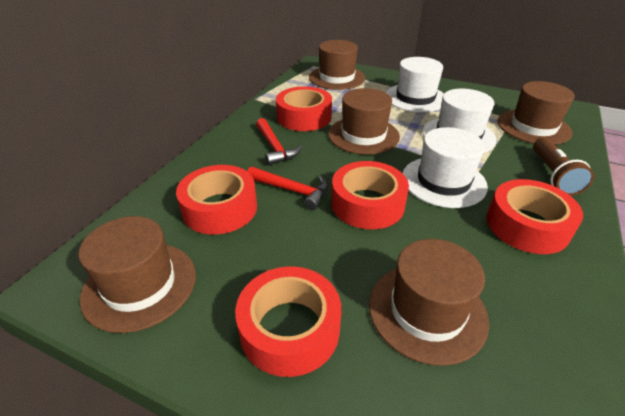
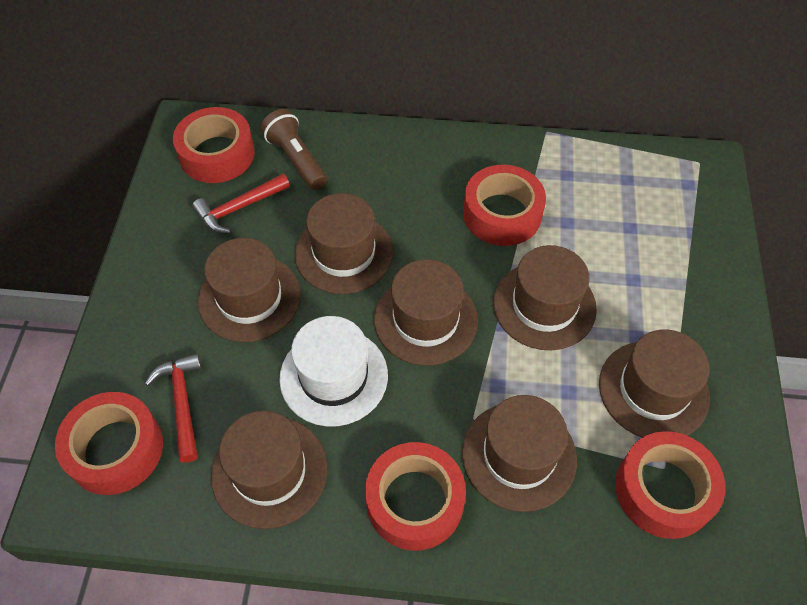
brown hat: 5 -> 7
white hat: 3 -> 1

